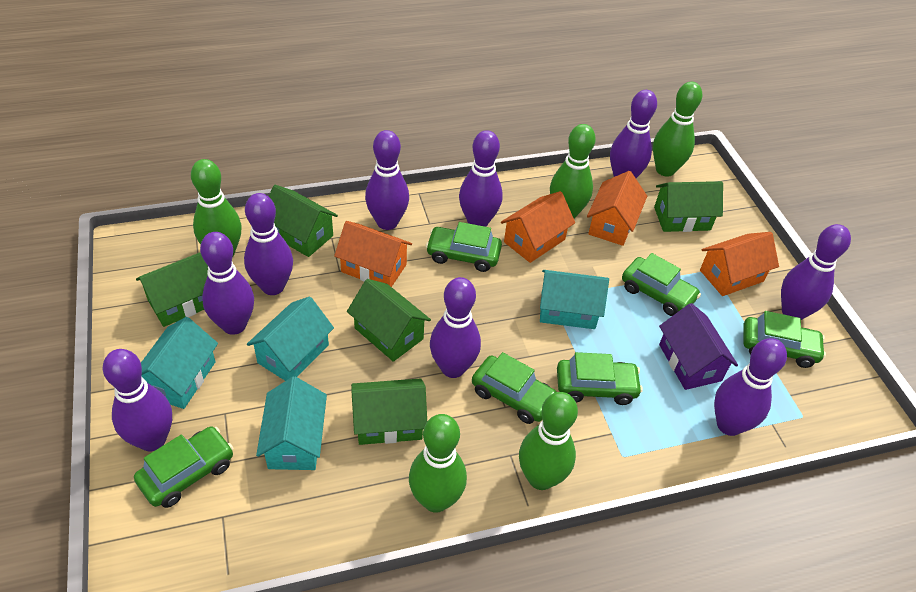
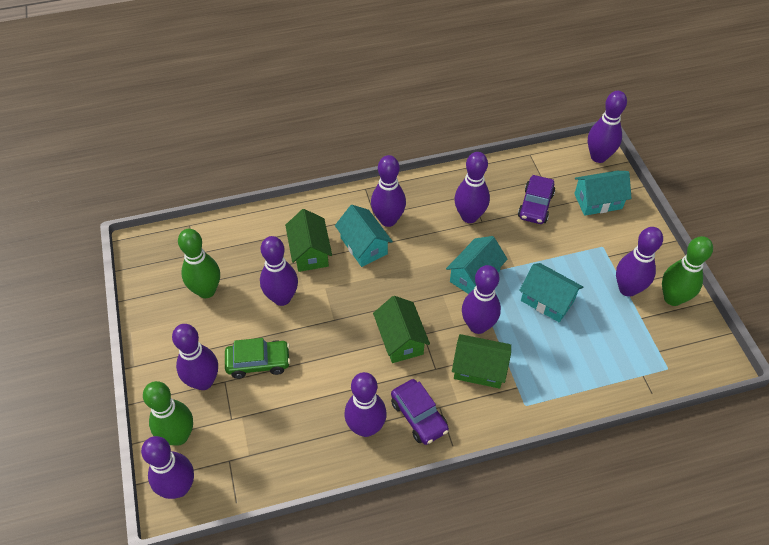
green bowling pin: 5 -> 3
green car: 6 -> 1
green house: 5 -> 3
orange house: 4 -> 0
purple car: 0 -> 2
purple house: 1 -> 0

